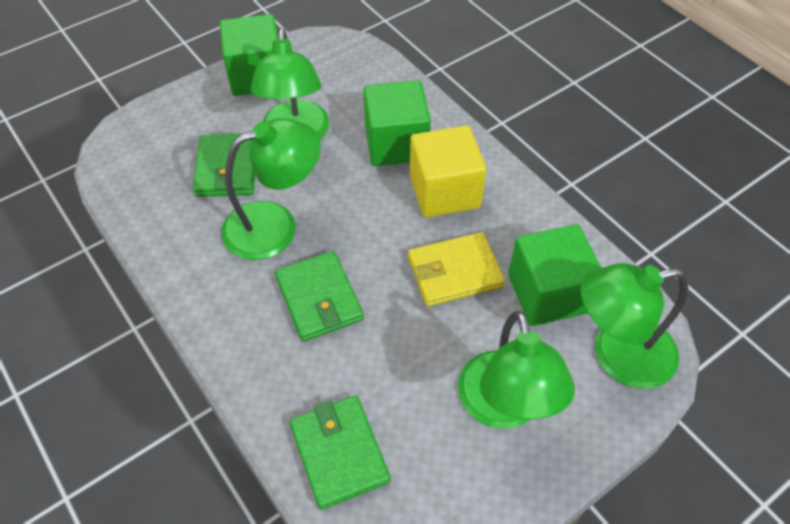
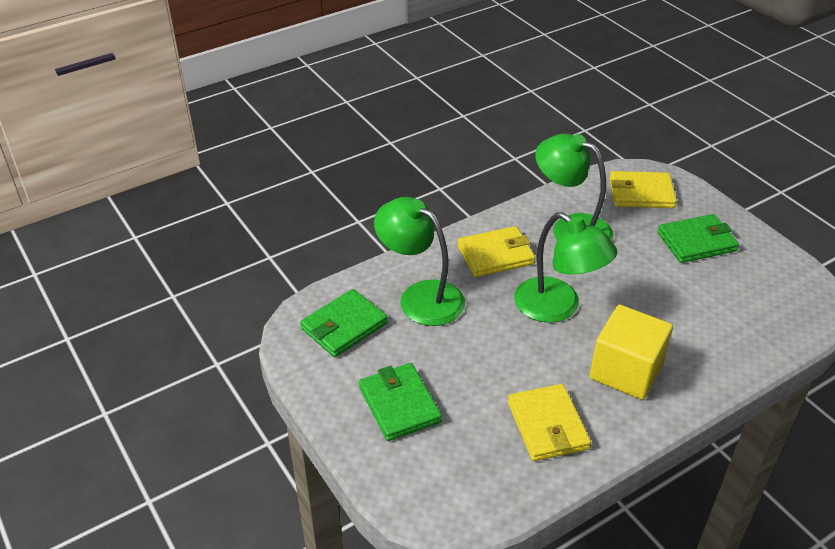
green cube: 3 -> 0
green lamp: 4 -> 3
yellow wallet: 1 -> 3

